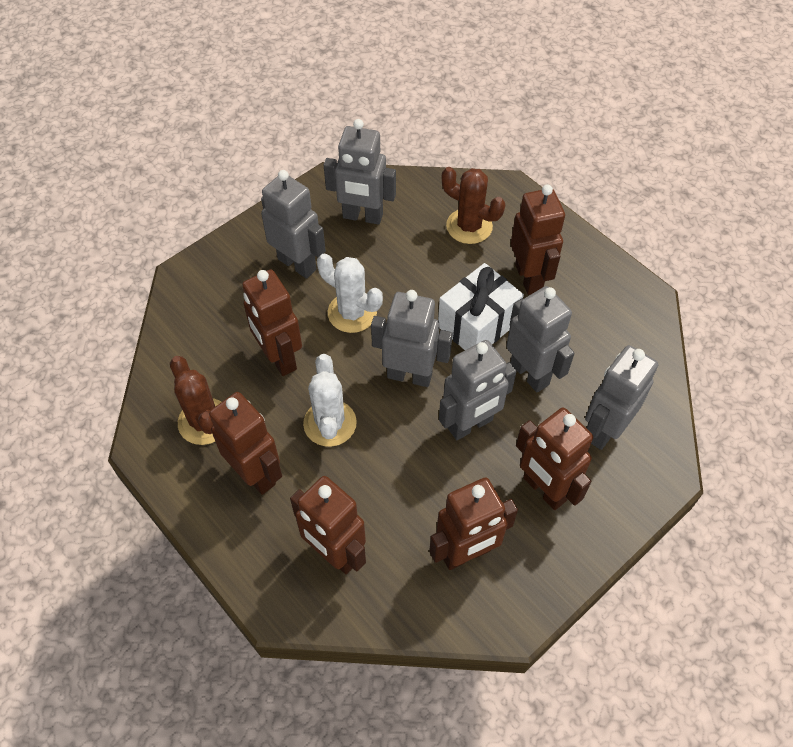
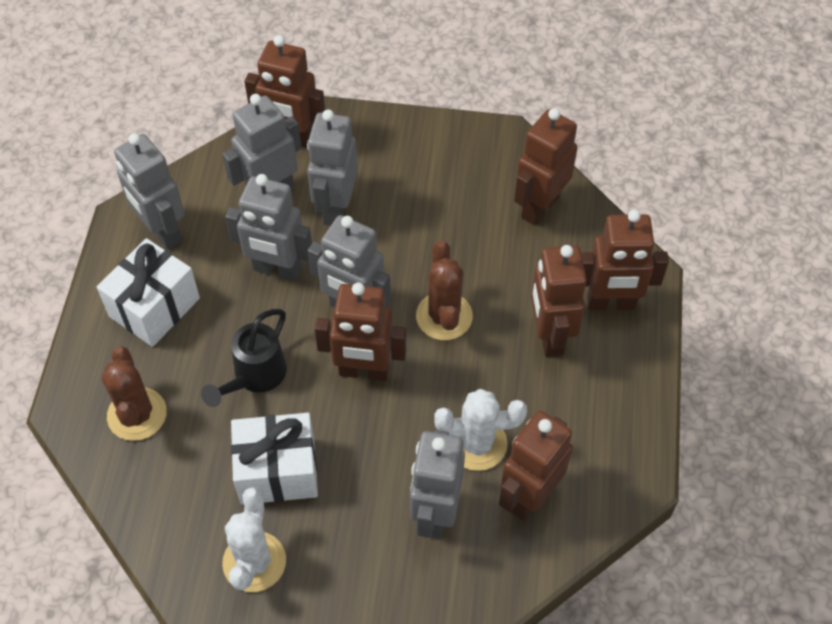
black watering can: 0 -> 1
white gift: 1 -> 2

